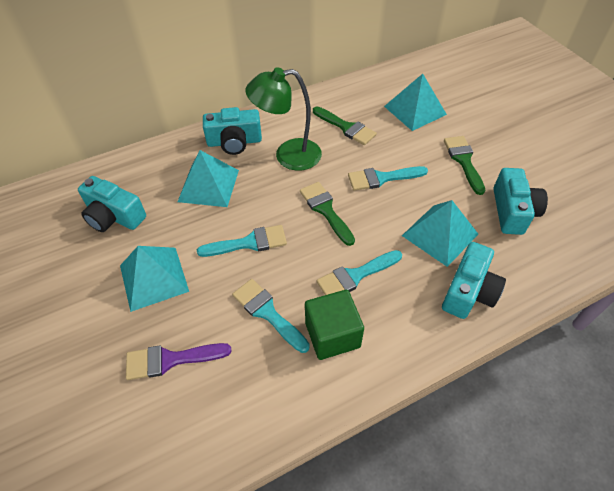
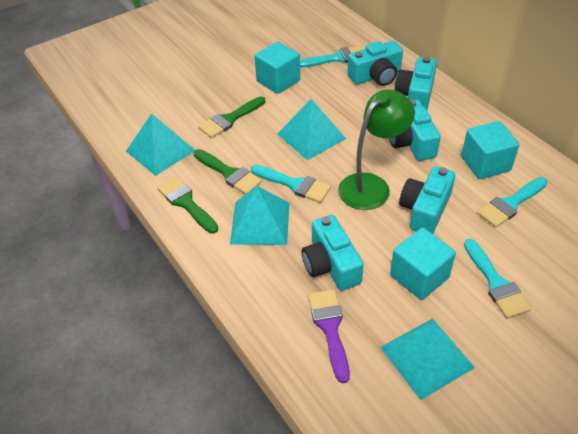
green cube: 1 -> 0
turquoise camera: 4 -> 5
turquoise cube: 0 -> 3

